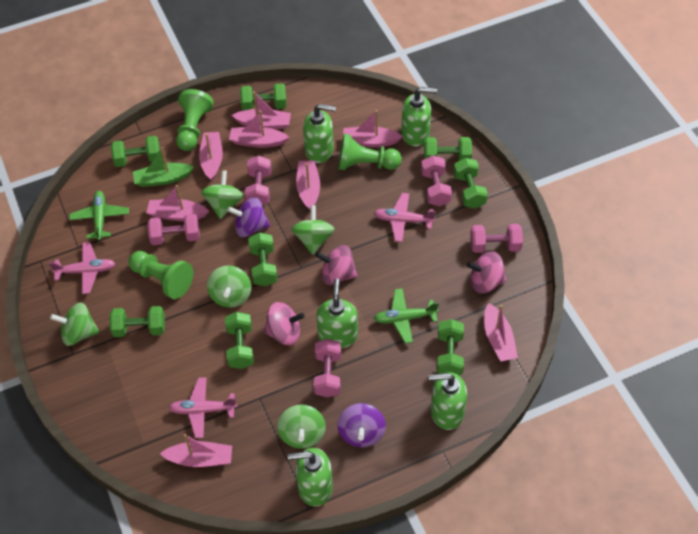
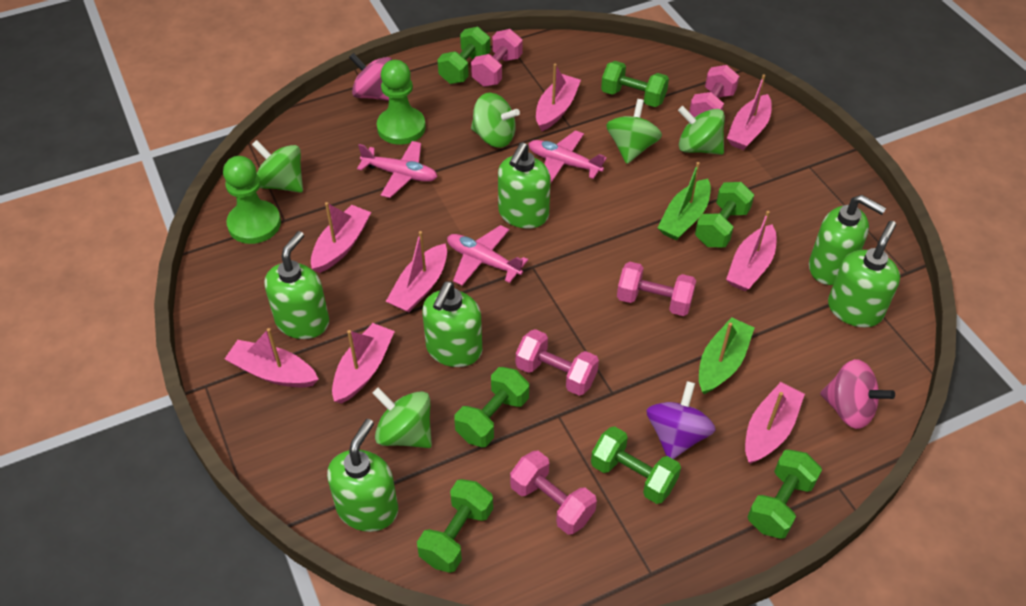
green boat: 1 -> 2
green dumbbell: 8 -> 7
green pawn: 3 -> 2
green plane: 2 -> 0
green soap dispenser: 5 -> 6
pink spinning top: 3 -> 2
purple spinning top: 2 -> 1

